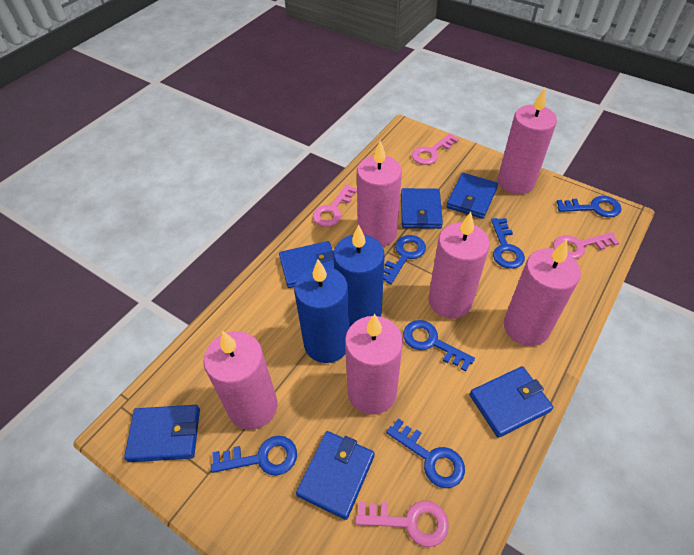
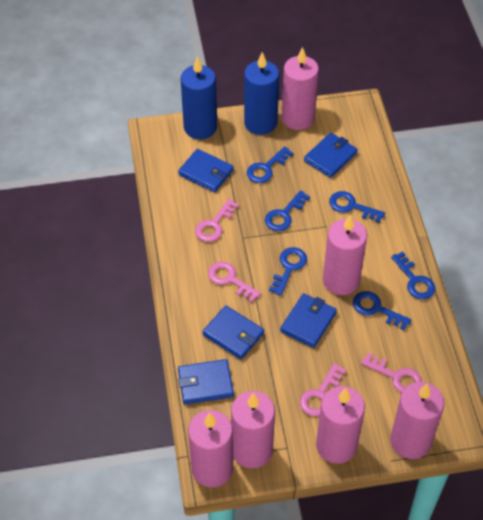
blue wallet: 6 -> 5

